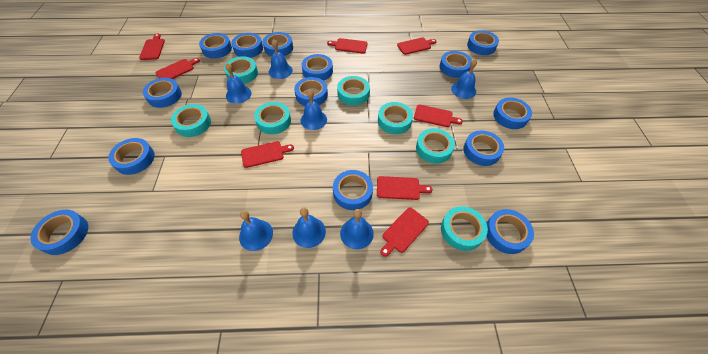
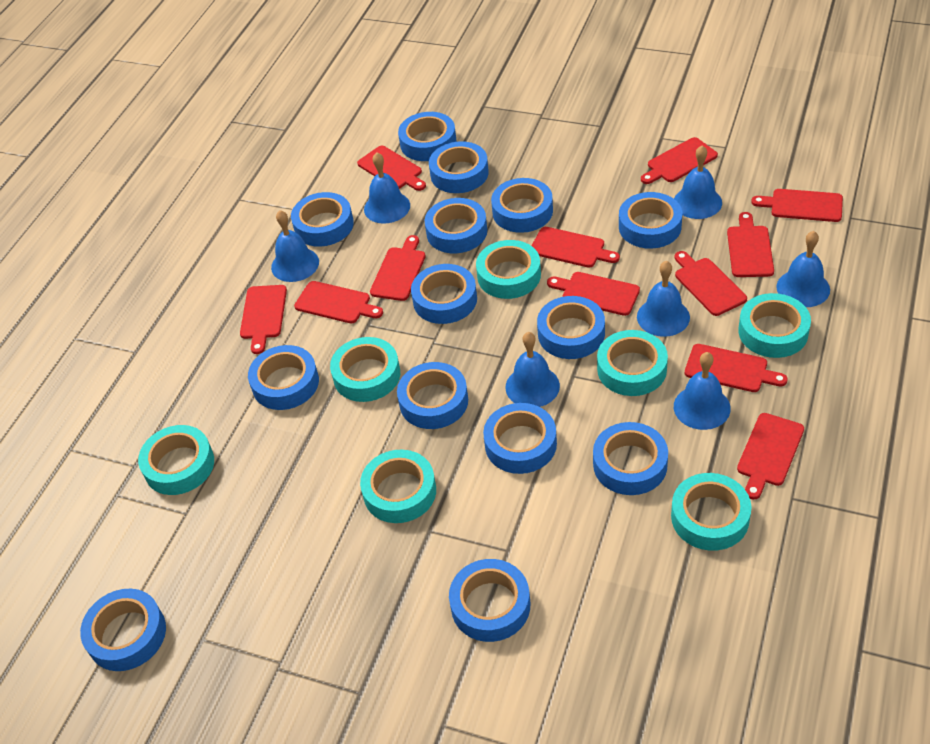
red cutting board: 8 -> 12

